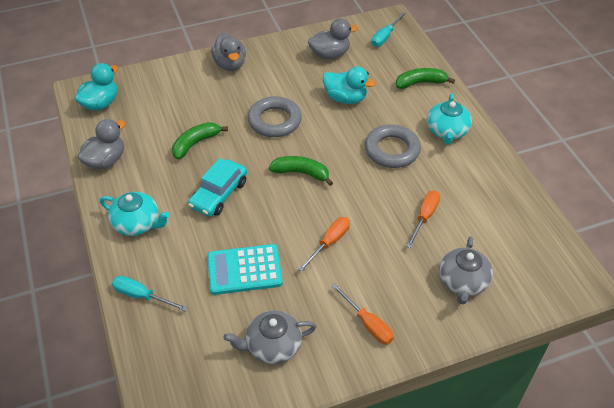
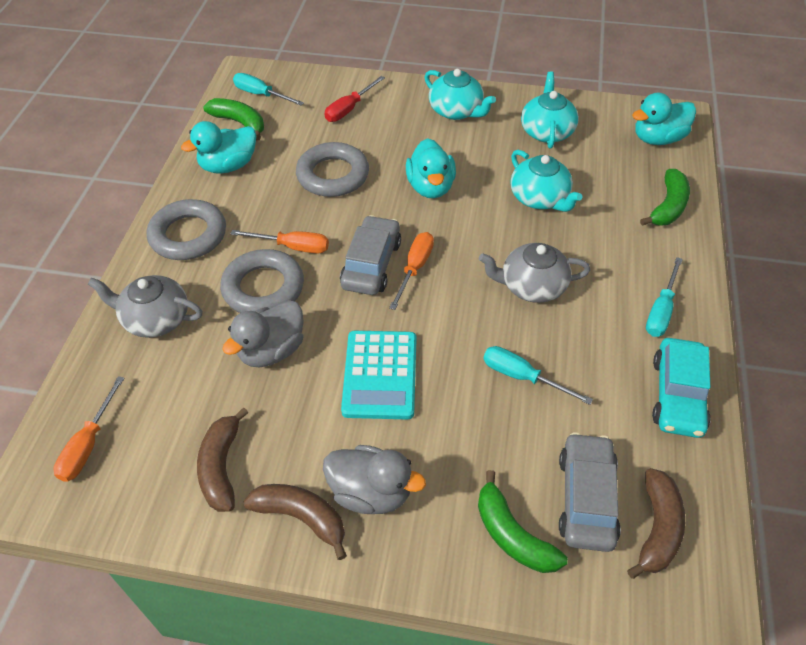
brown banana: 0 -> 3
grey car: 0 -> 2
grey duck: 3 -> 2
grey ring: 2 -> 3
red screwdriver: 0 -> 1
turquoise duck: 2 -> 3
turquoise screwdriver: 2 -> 3
turquoise teapot: 2 -> 3

